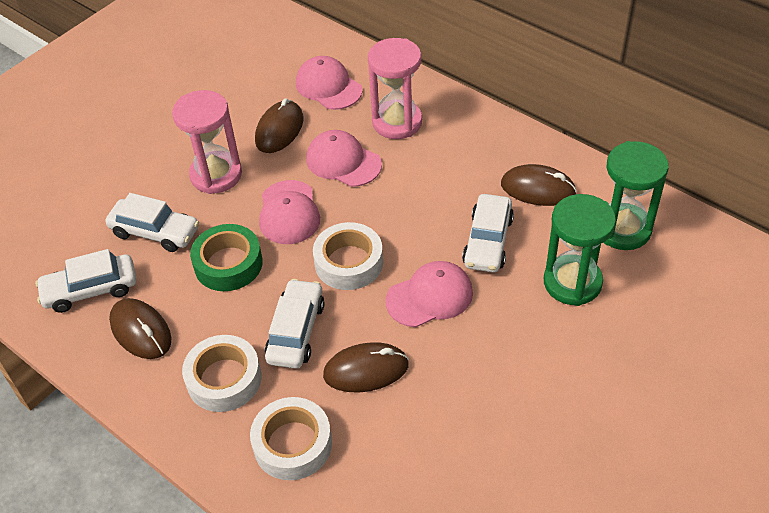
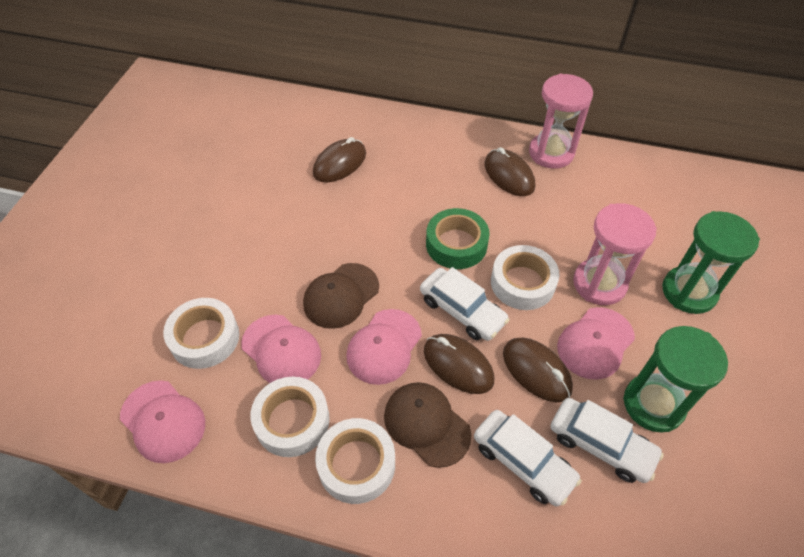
brown cap: 0 -> 2
white car: 4 -> 3
white tape: 3 -> 4

